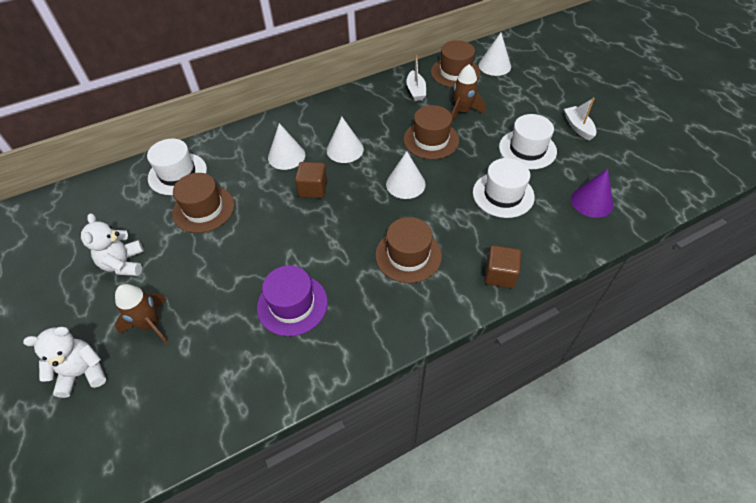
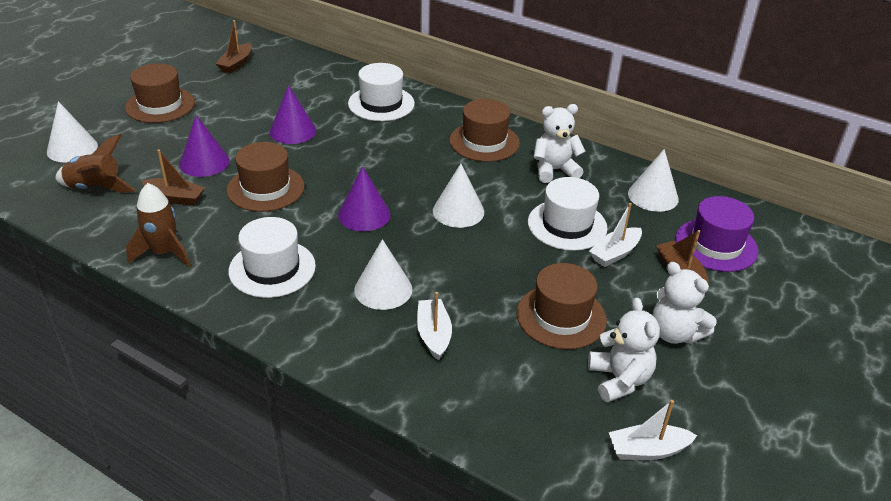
brown boat: 0 -> 3
brown cube: 2 -> 0
purple cone: 1 -> 3
white boat: 2 -> 3
white teddy bear: 2 -> 3

